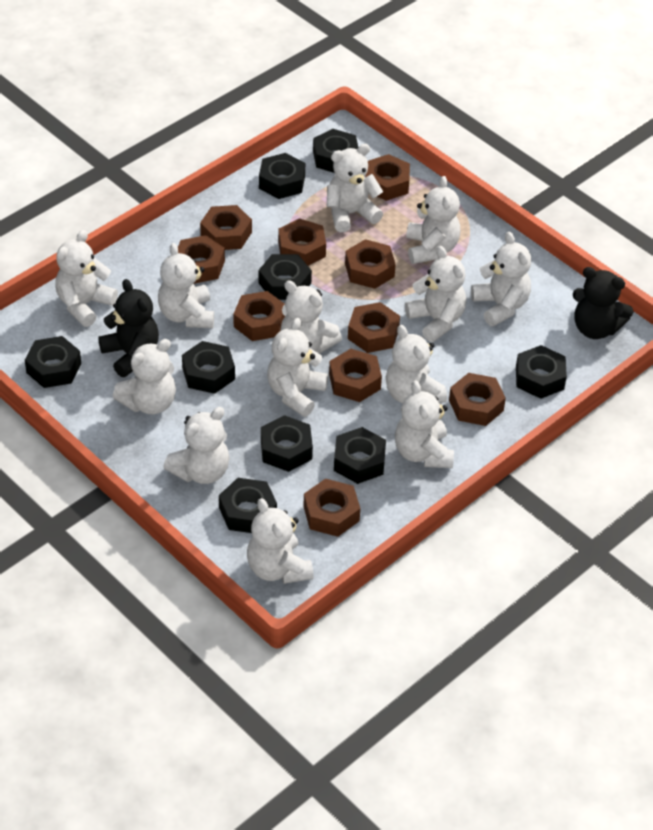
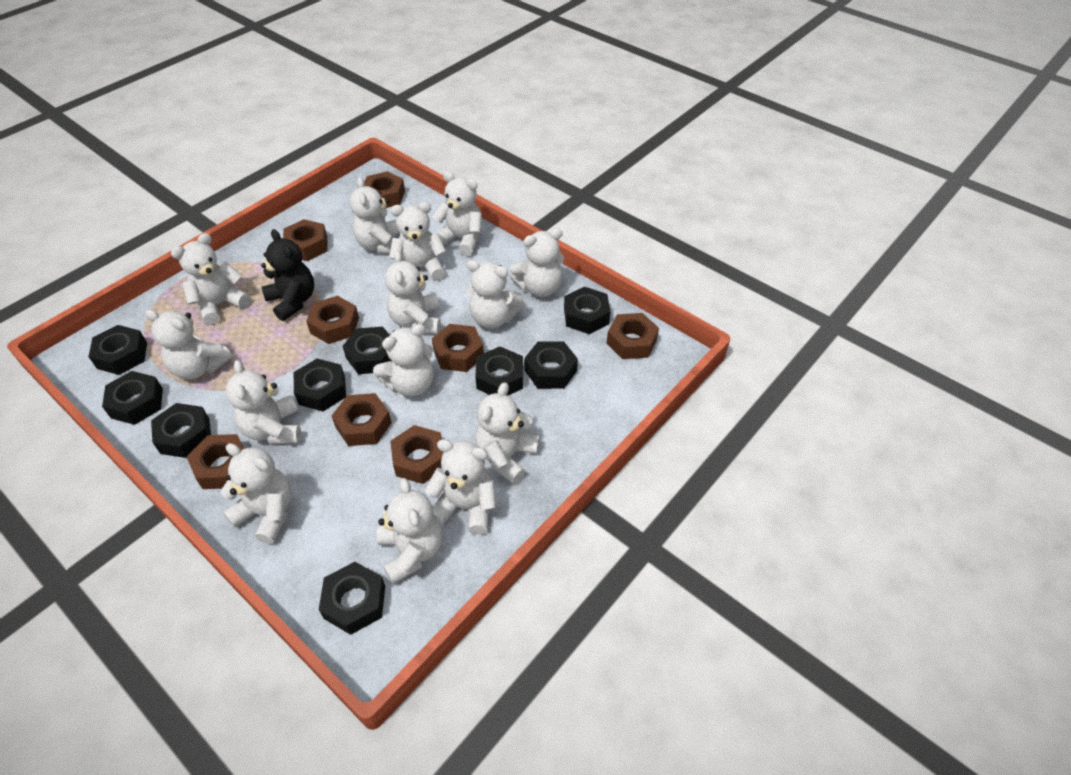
black teddy bear: 2 -> 1
brown nut: 10 -> 8
white teddy bear: 13 -> 14

